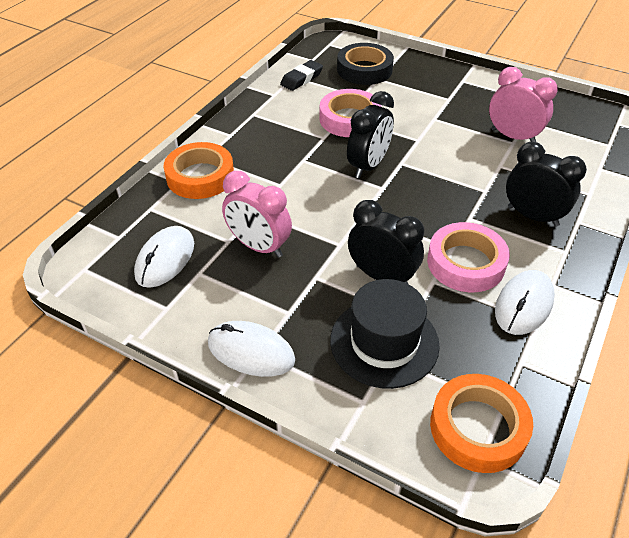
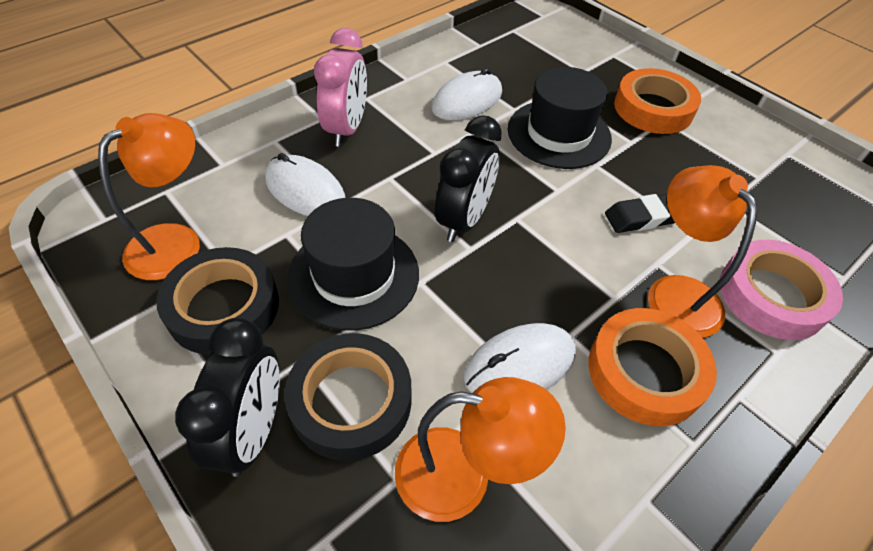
black clock: 3 -> 2
black hat: 1 -> 2
black tape: 1 -> 2
orange lamp: 0 -> 3
pink clock: 2 -> 1
pink tape: 2 -> 1

